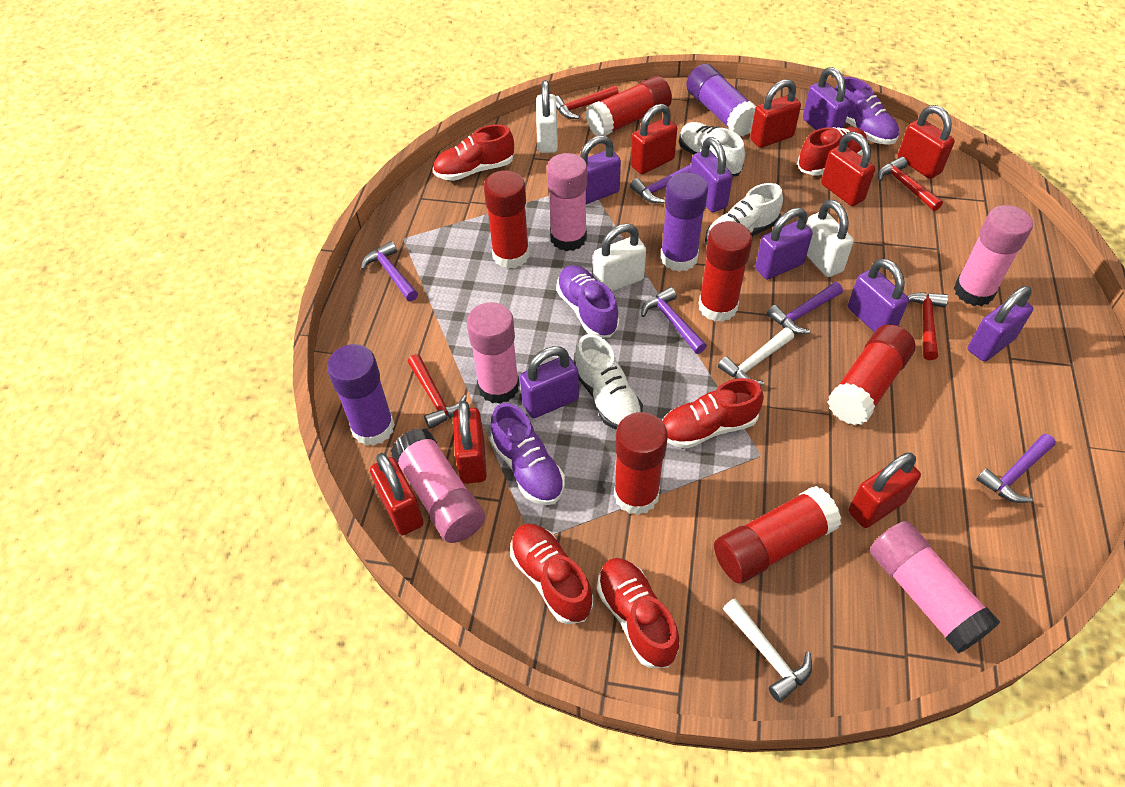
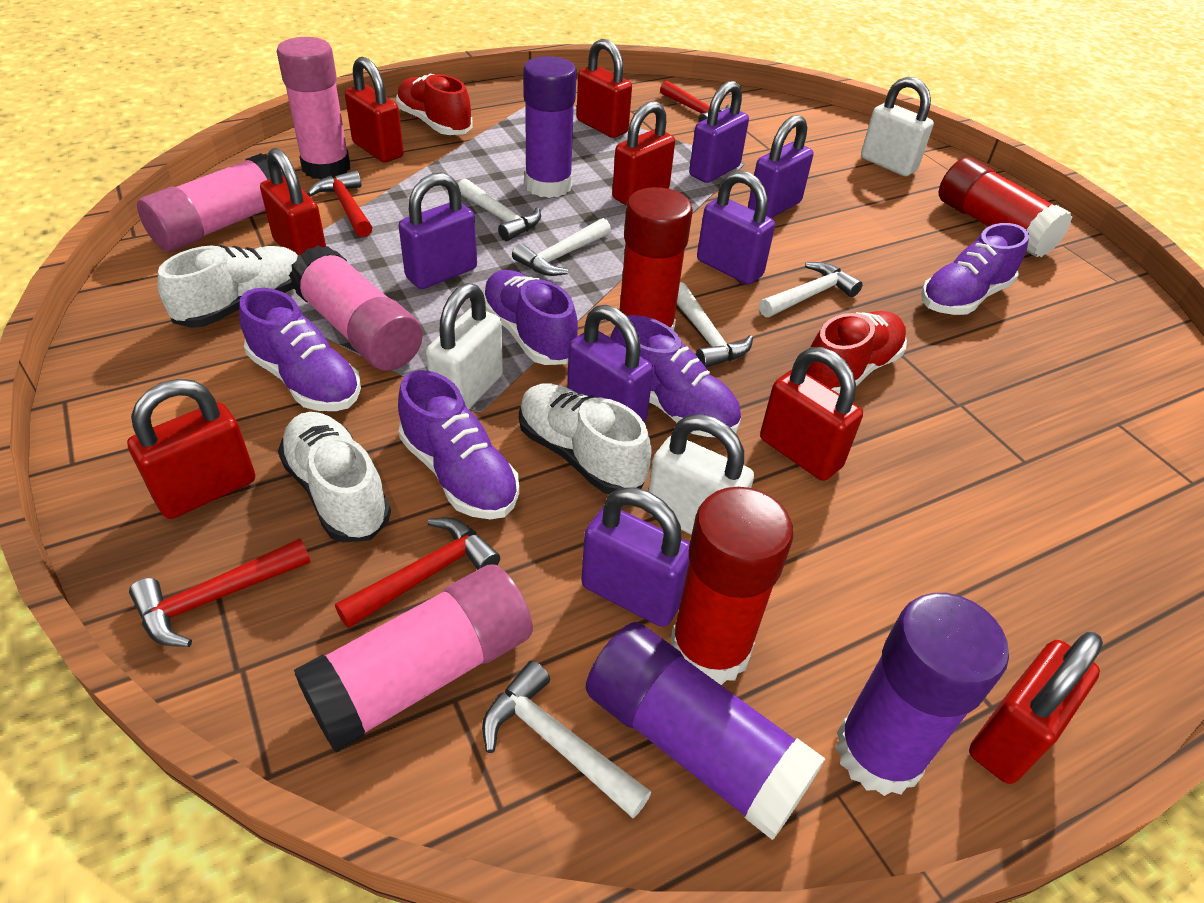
pink glue stick: 5 -> 4
purple hammer: 5 -> 0
purple padlock: 7 -> 6
purple shoe: 3 -> 5
red glue stick: 6 -> 3
red shoe: 5 -> 2
white hammer: 2 -> 5

